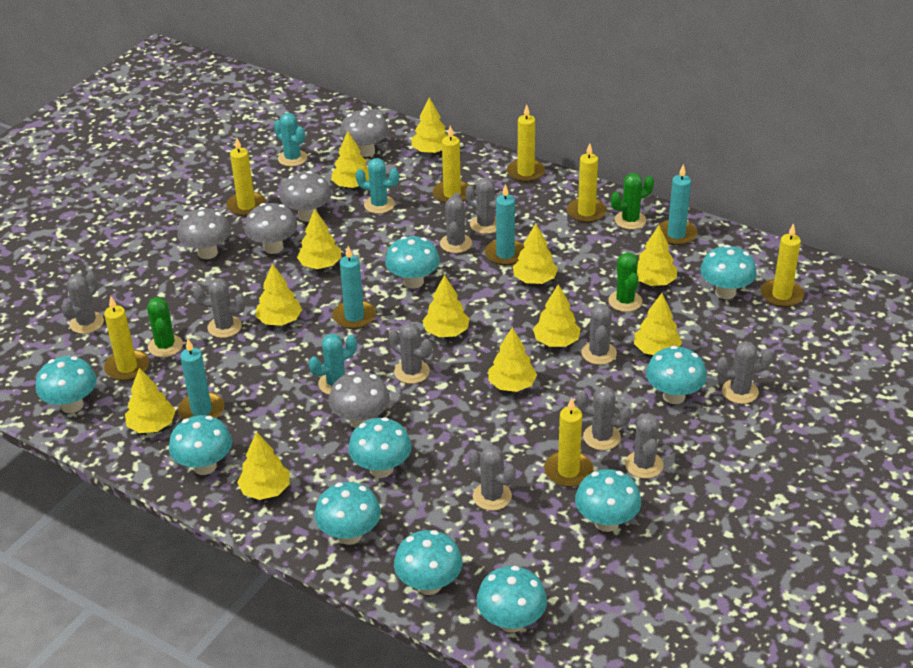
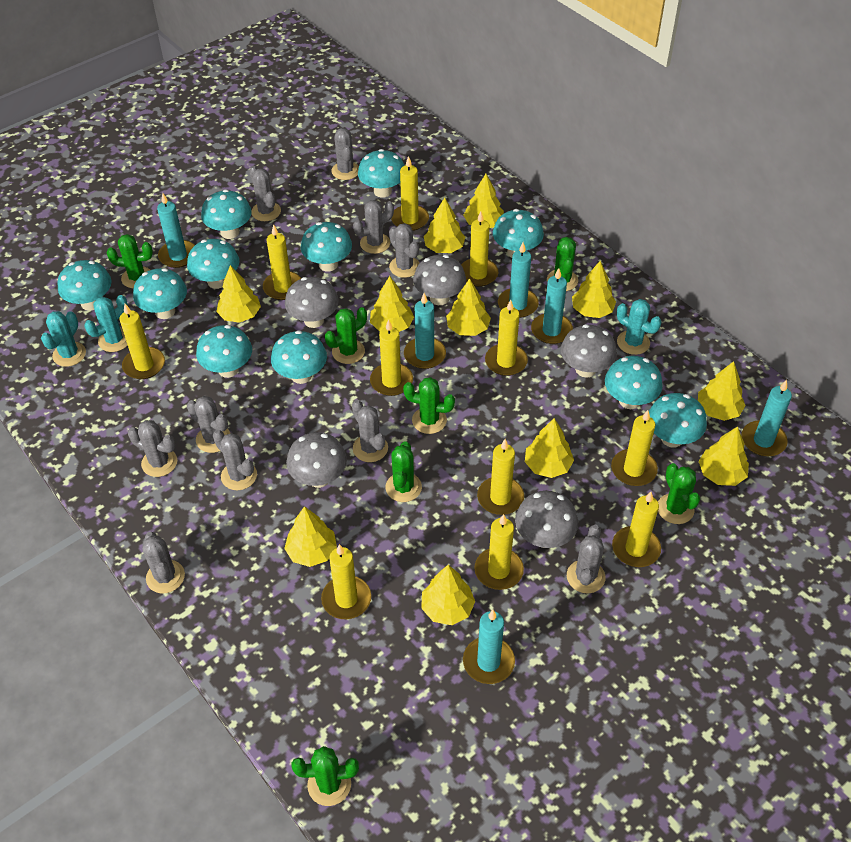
green cactus: 3 -> 7
turquoise candle: 4 -> 6
turquoise mushroom: 10 -> 11
yellow candle: 7 -> 11
yellow tree: 12 -> 11

